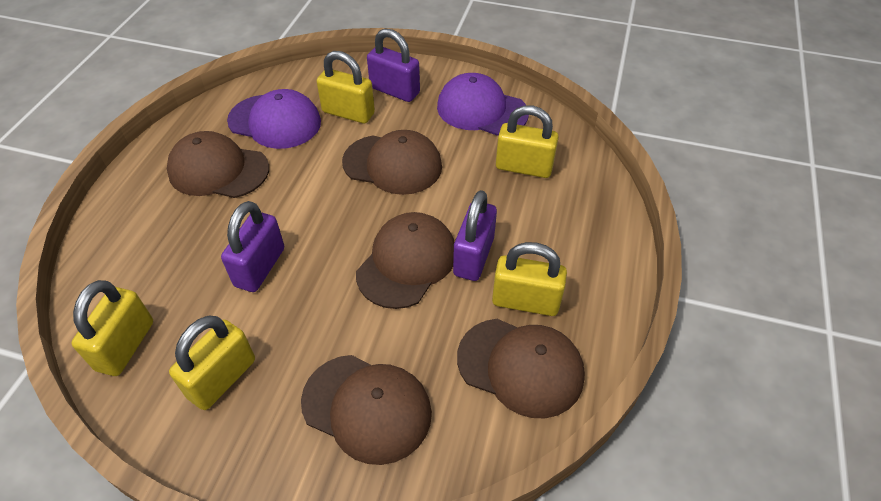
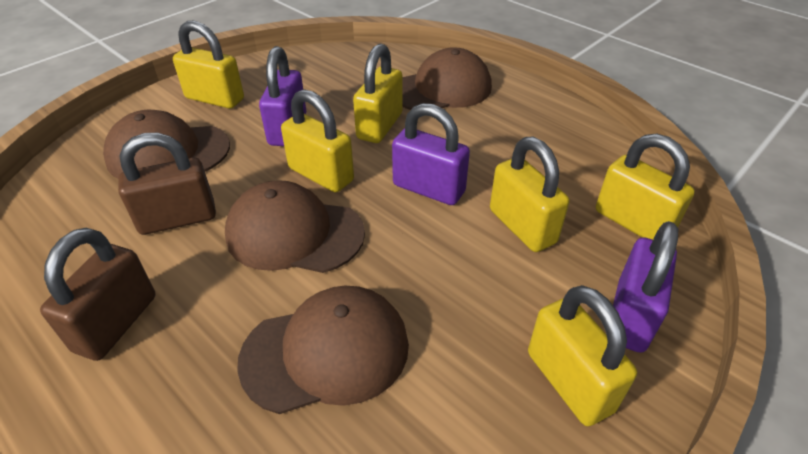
brown cap: 5 -> 4
brown padlock: 0 -> 2
purple cap: 2 -> 0
yellow padlock: 5 -> 6

